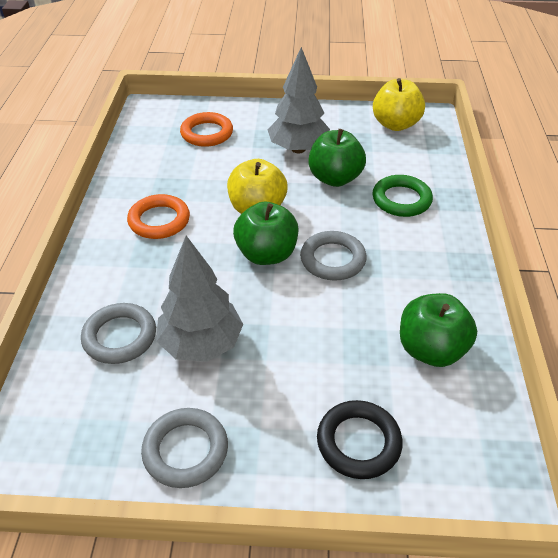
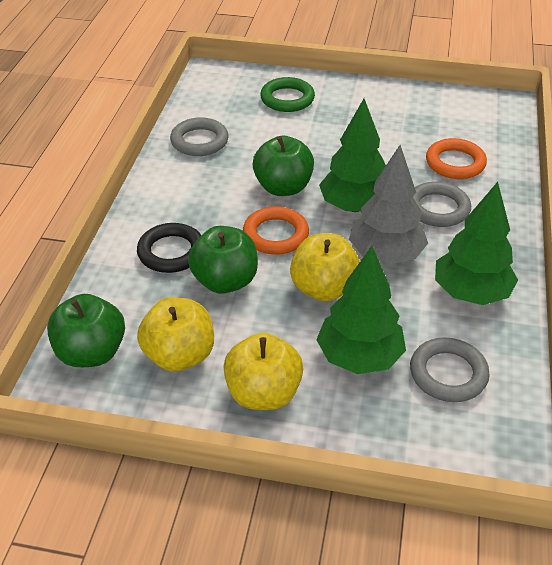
green tree: 0 -> 3
grey tree: 2 -> 1
yellow apple: 2 -> 3

